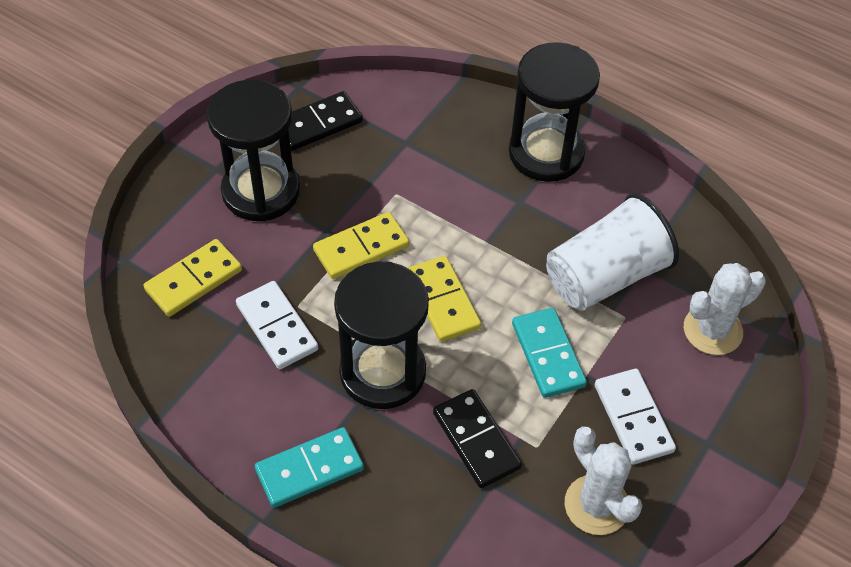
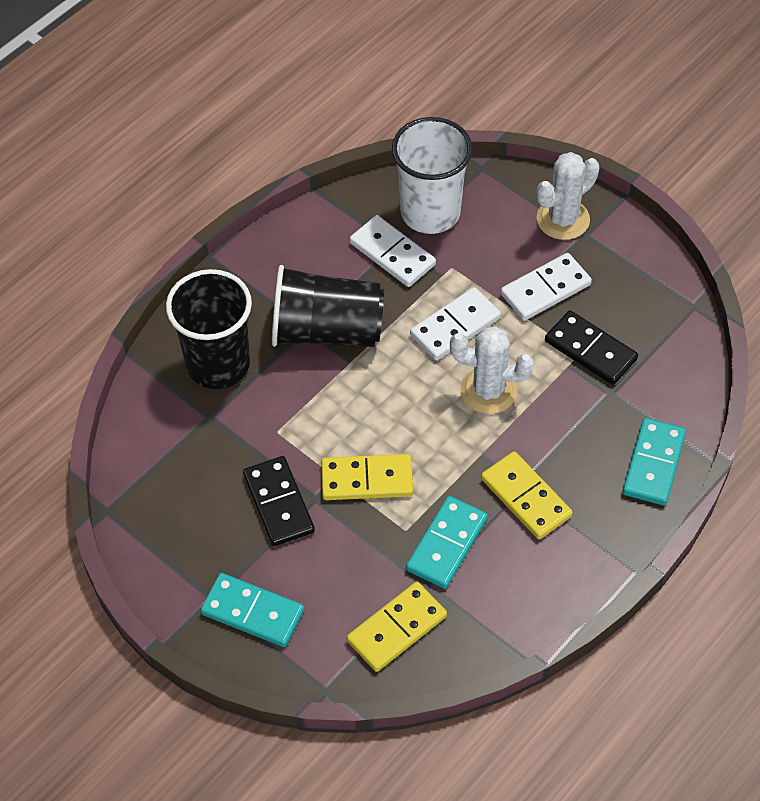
black cup: 0 -> 2
black hourglass: 3 -> 0
turquoise domino: 2 -> 3
white domino: 2 -> 3

